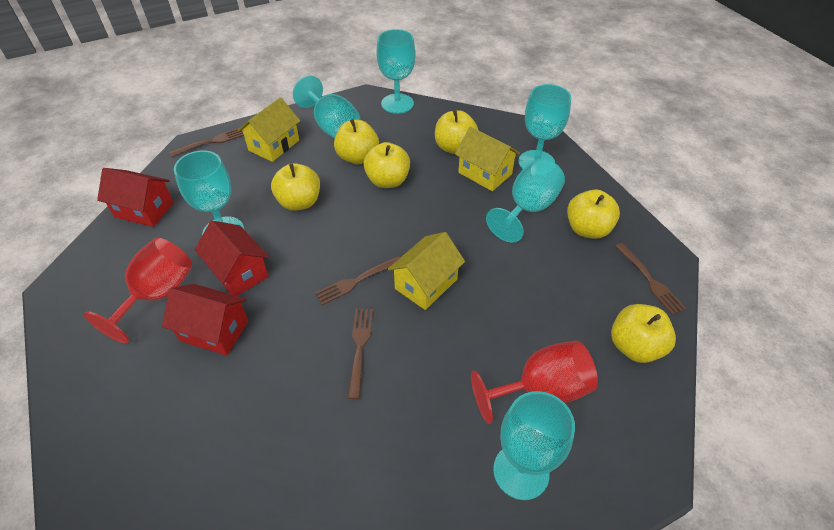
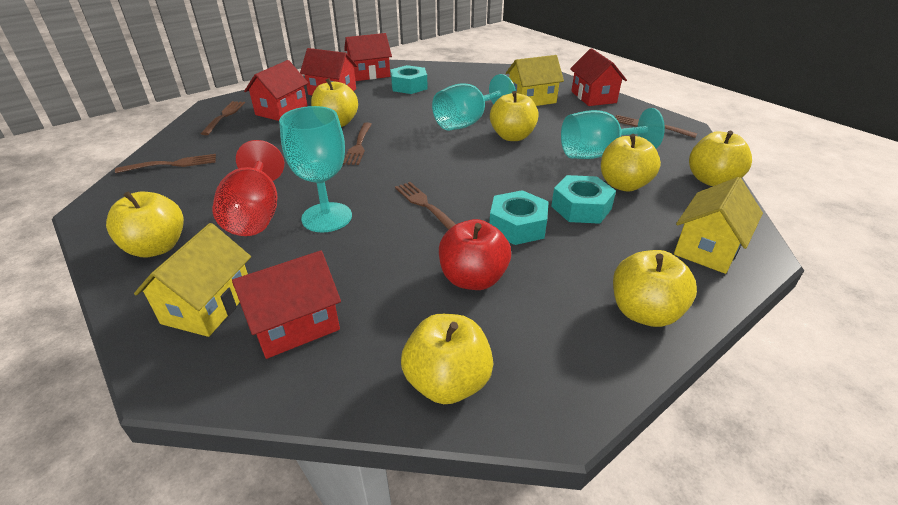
brown fork: 4 -> 5
red apple: 0 -> 1
red goblet: 2 -> 1
red house: 3 -> 5
turquoise goblet: 6 -> 3
turquoise nut: 0 -> 3
yellow apple: 6 -> 7

